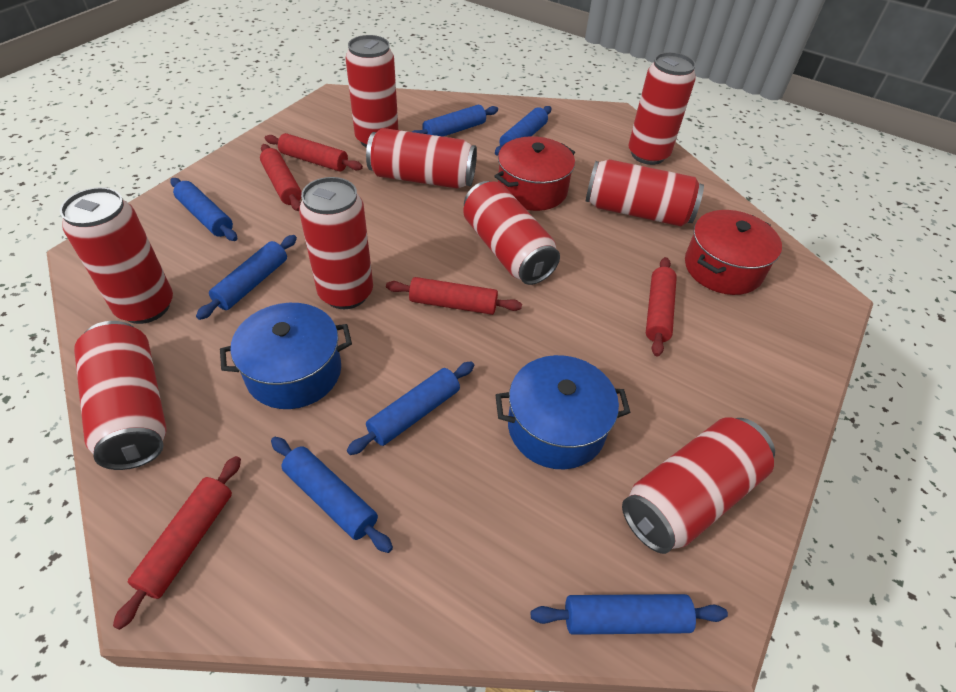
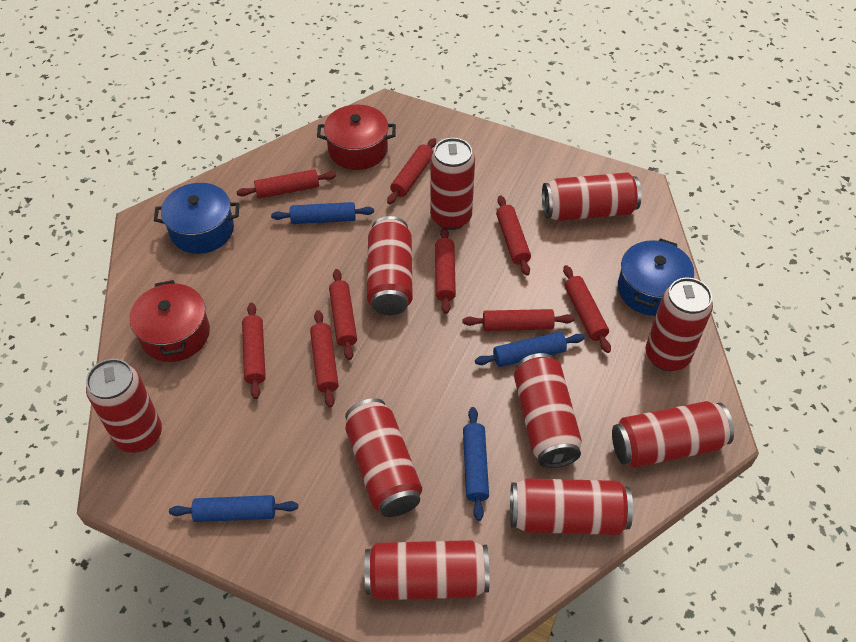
blue rolling pin: 7 -> 4
red can: 9 -> 10
red rolling pin: 5 -> 9

